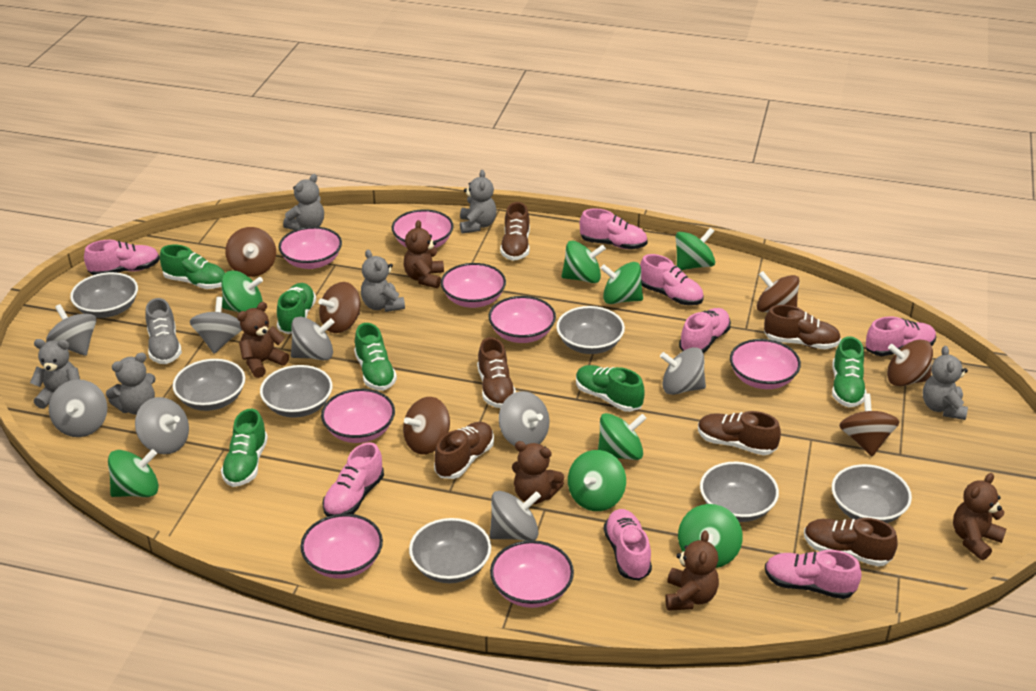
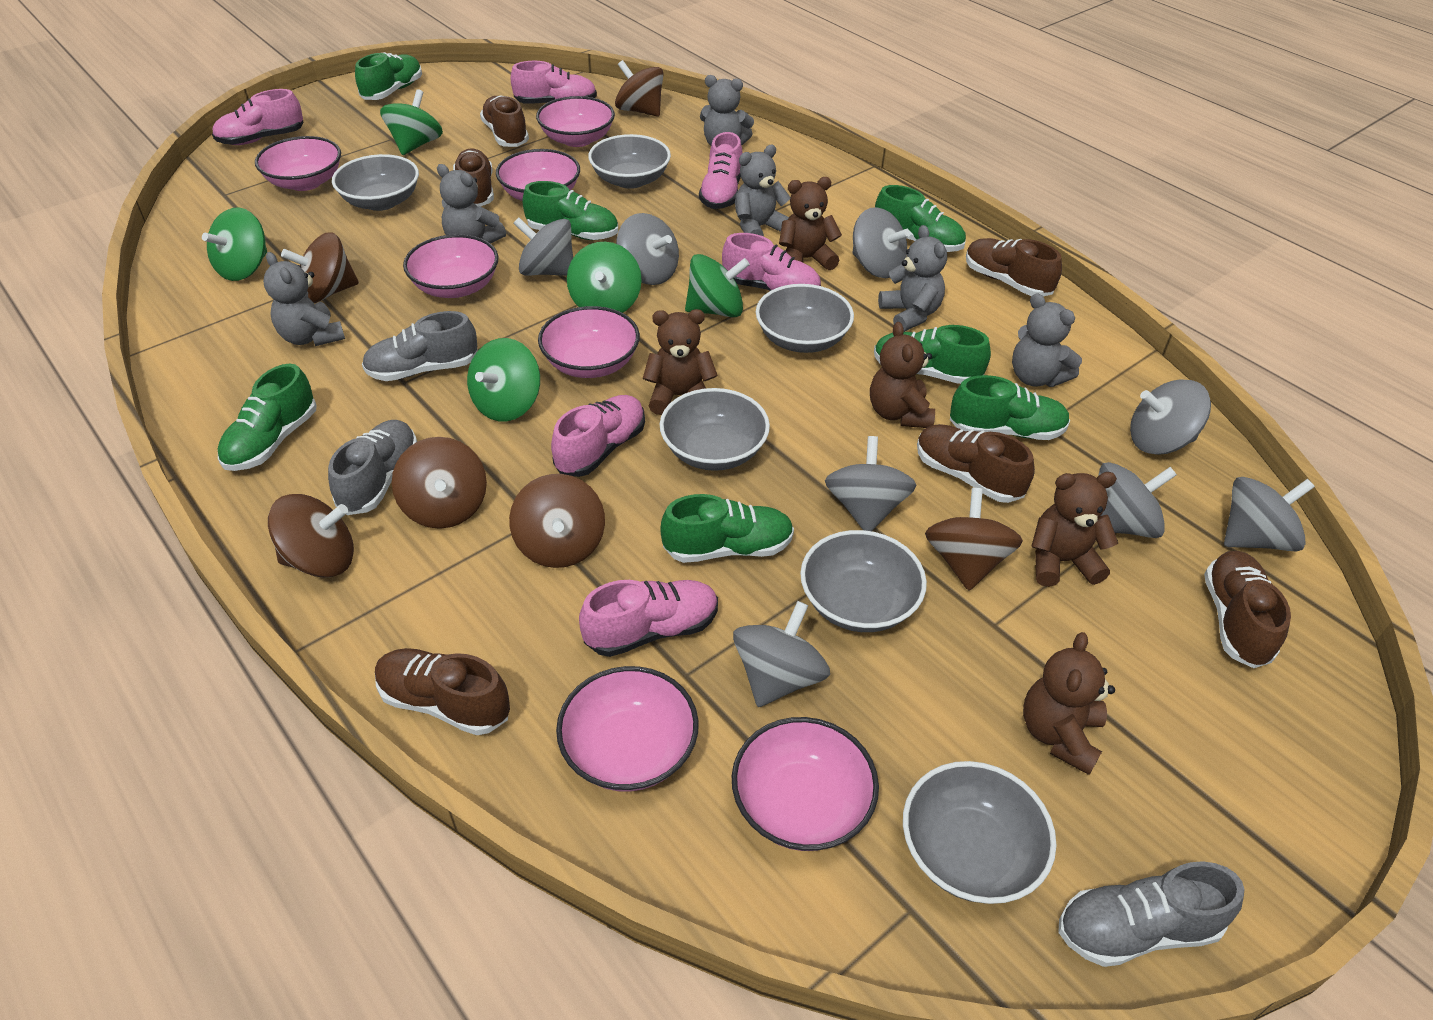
green shoe: 6 -> 7
green spinning top: 8 -> 5
grey bowl: 7 -> 6
grey shoe: 1 -> 3
pink bowl: 8 -> 7
pink shoe: 8 -> 6

